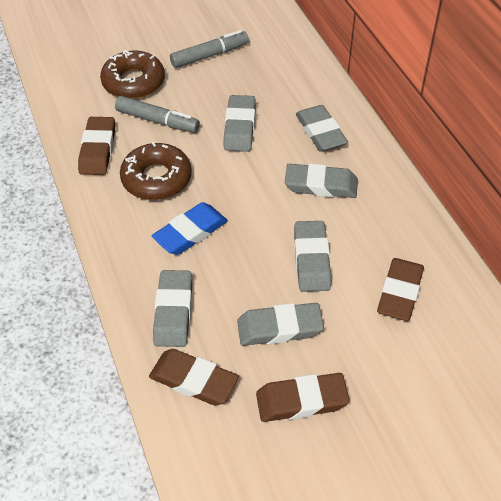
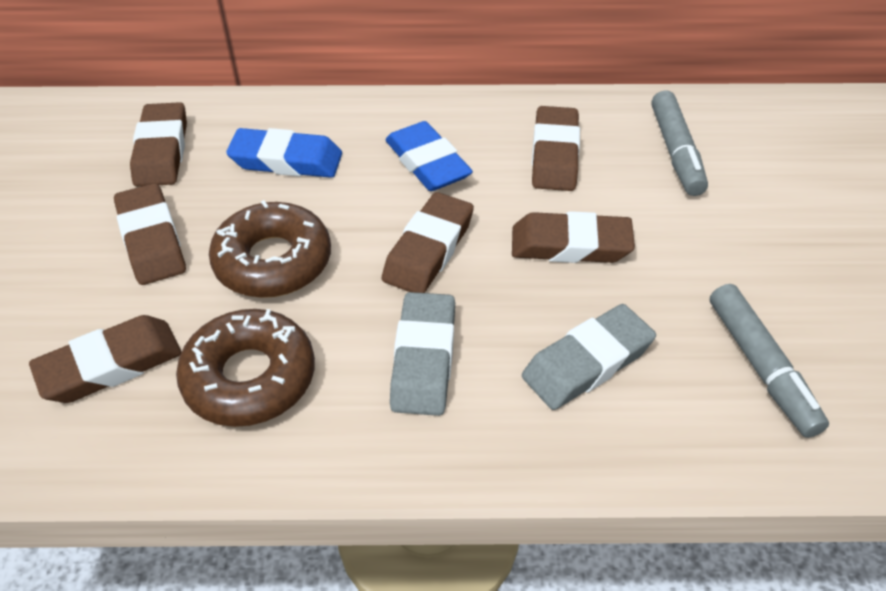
blue eraser: 1 -> 2
brown eraser: 4 -> 6
grey eraser: 6 -> 2

